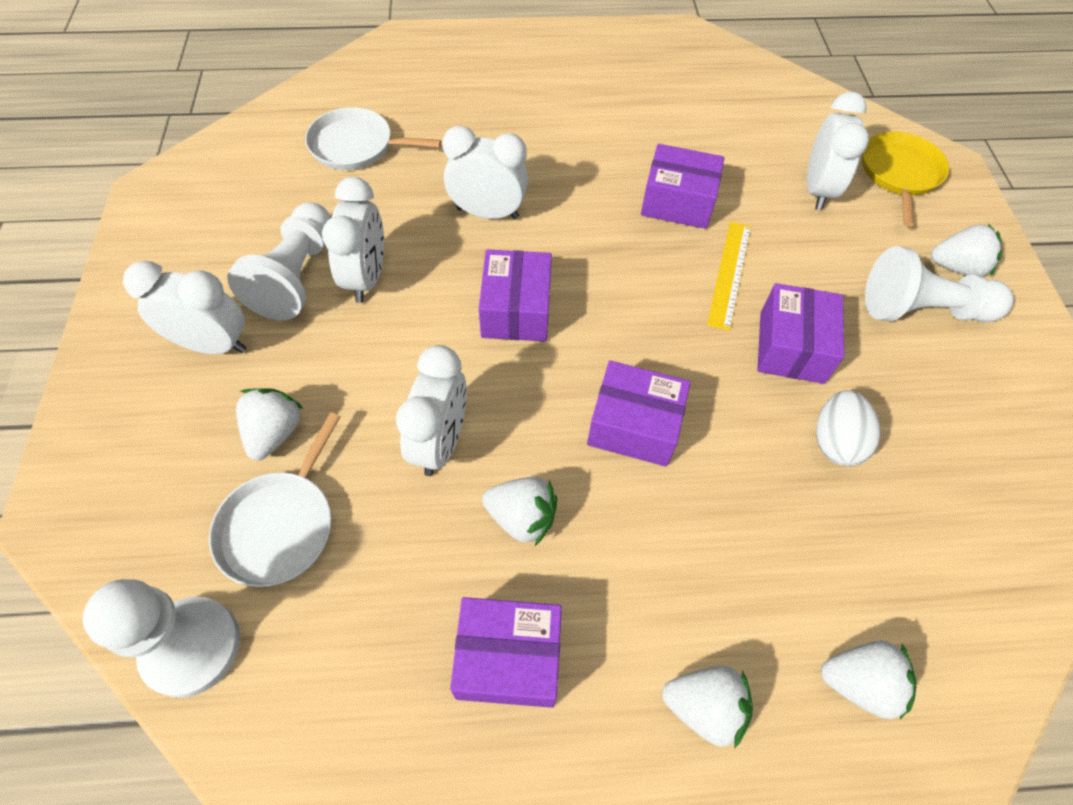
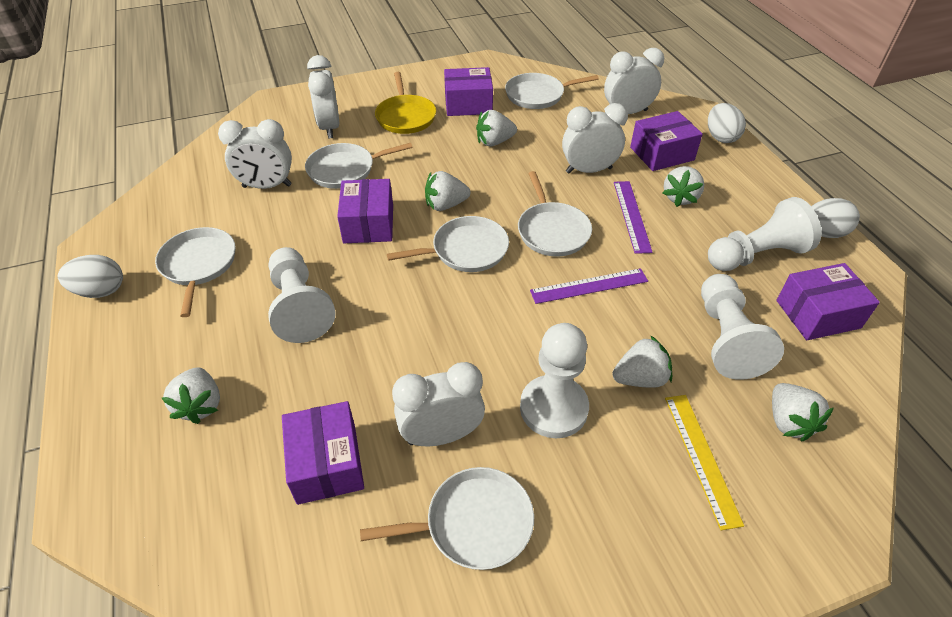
purple ruler: 0 -> 2
white egg: 1 -> 3
white pan: 2 -> 6
white pawn: 3 -> 4
white strawberry: 5 -> 6

